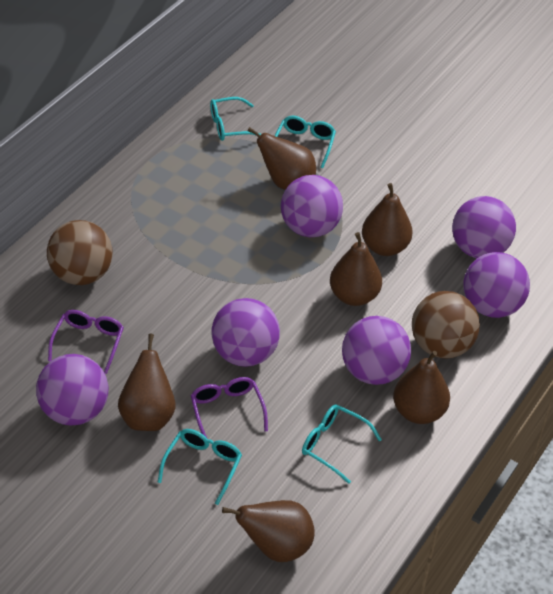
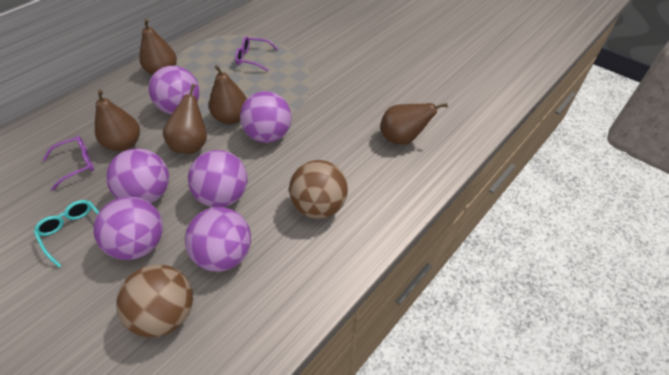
brown pear: 6 -> 5
turquoise glasses: 4 -> 1

